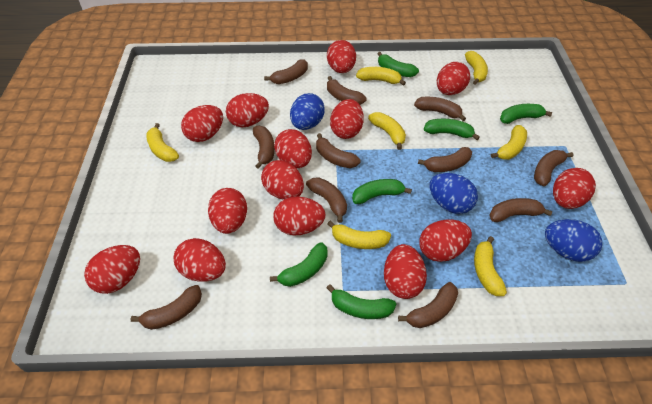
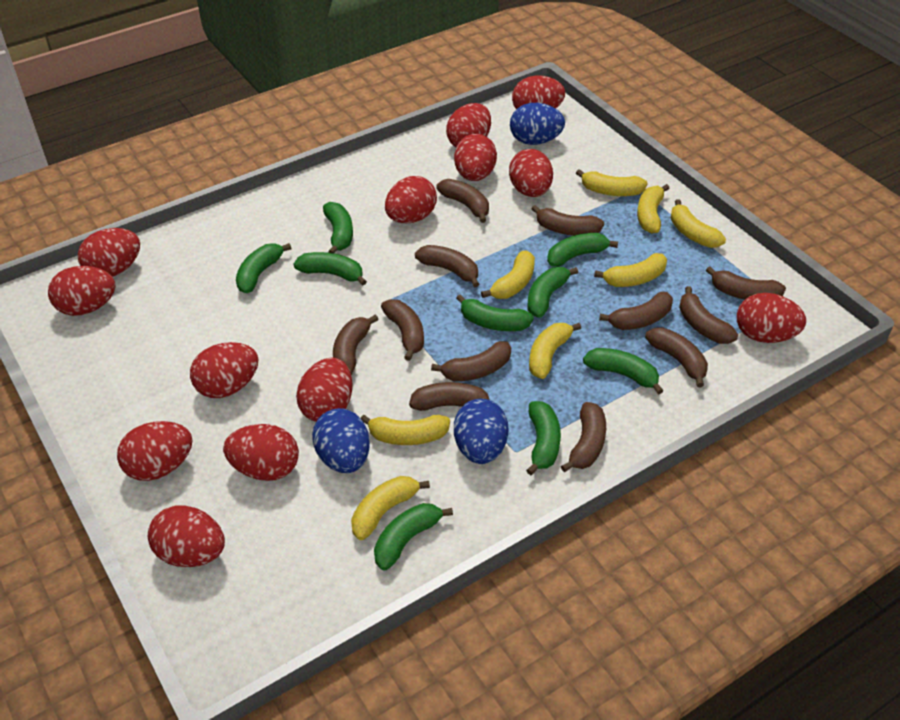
brown banana: 11 -> 12
green banana: 6 -> 9
red egg: 14 -> 13
yellow banana: 7 -> 8

